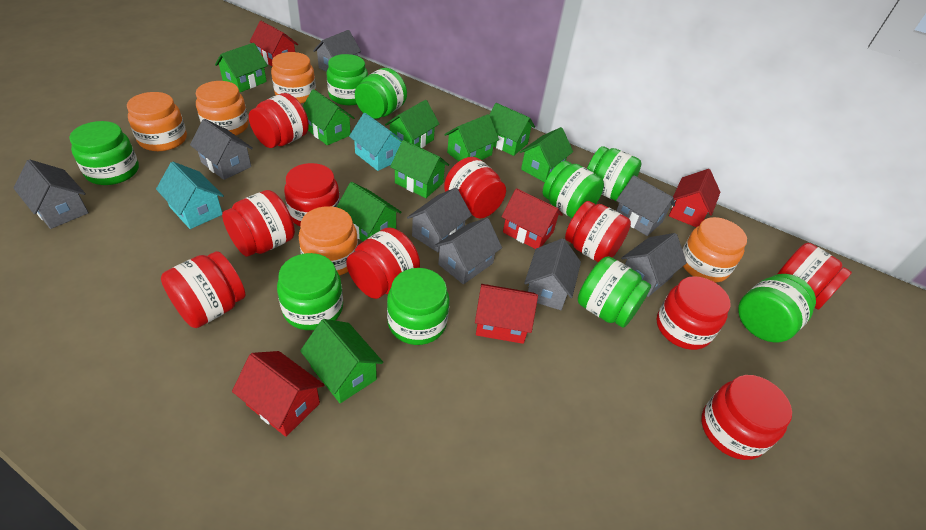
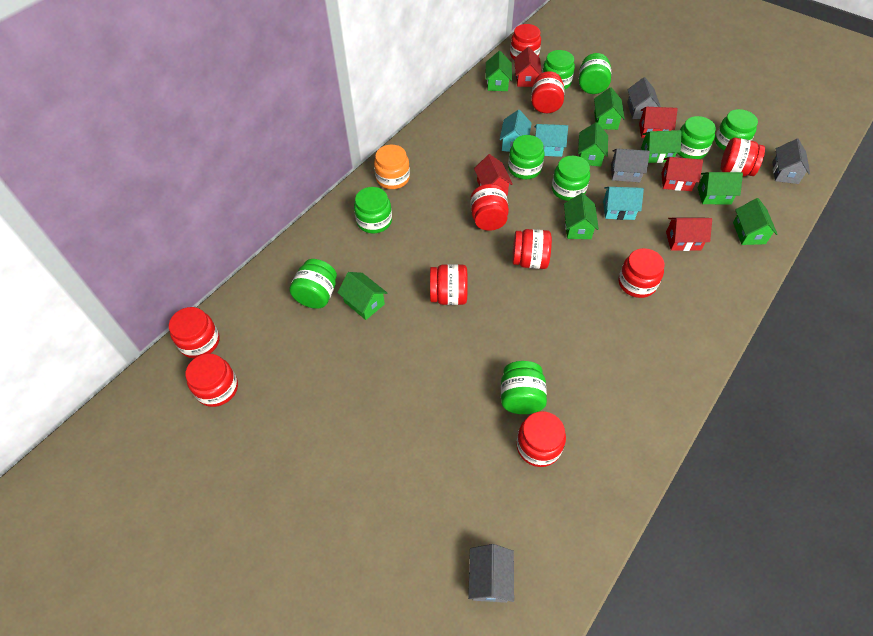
green house: 9 -> 8
grey house: 8 -> 4
orange jar: 5 -> 1
turquoise house: 2 -> 3

